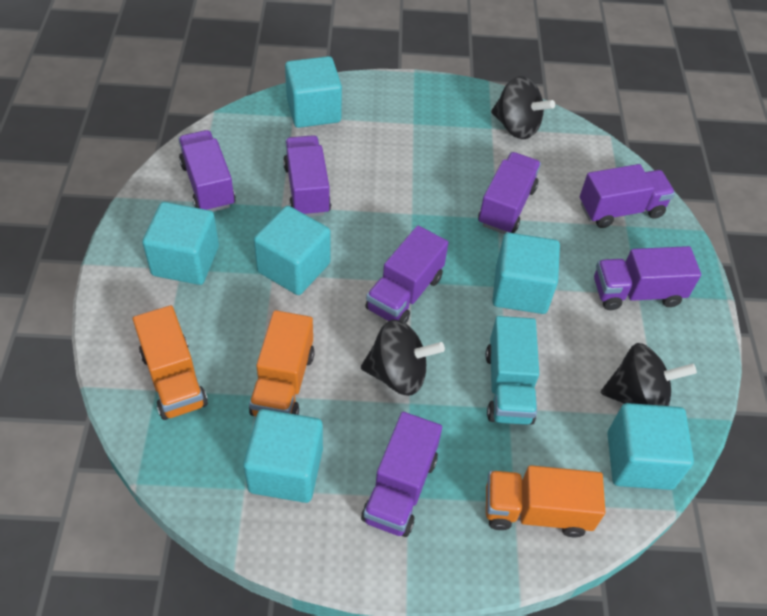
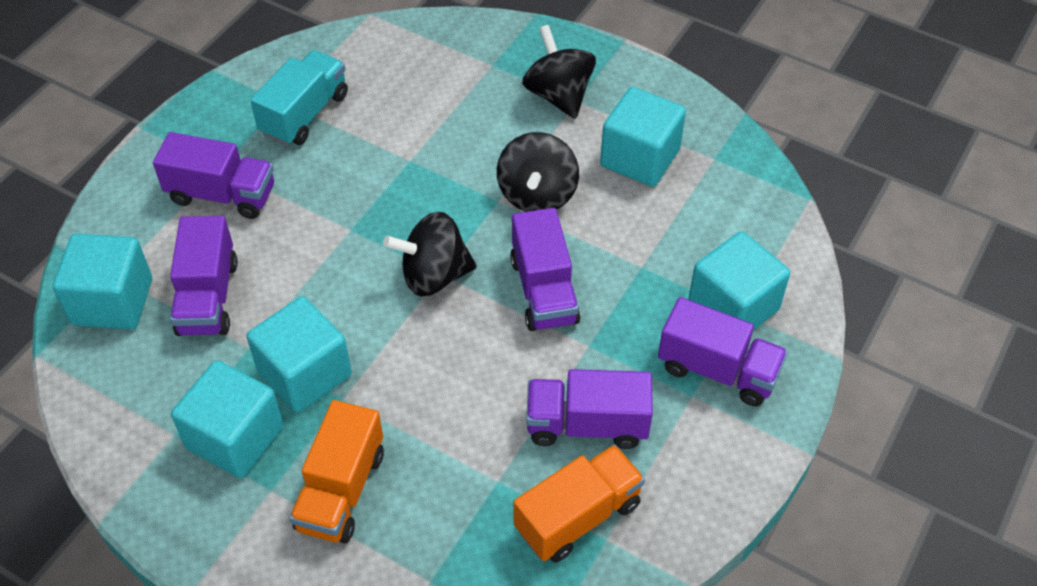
orange truck: 3 -> 2
purple truck: 7 -> 5
turquoise cube: 6 -> 5

